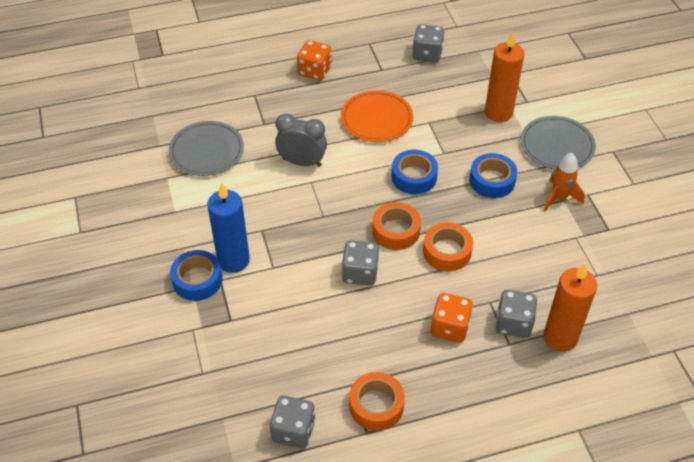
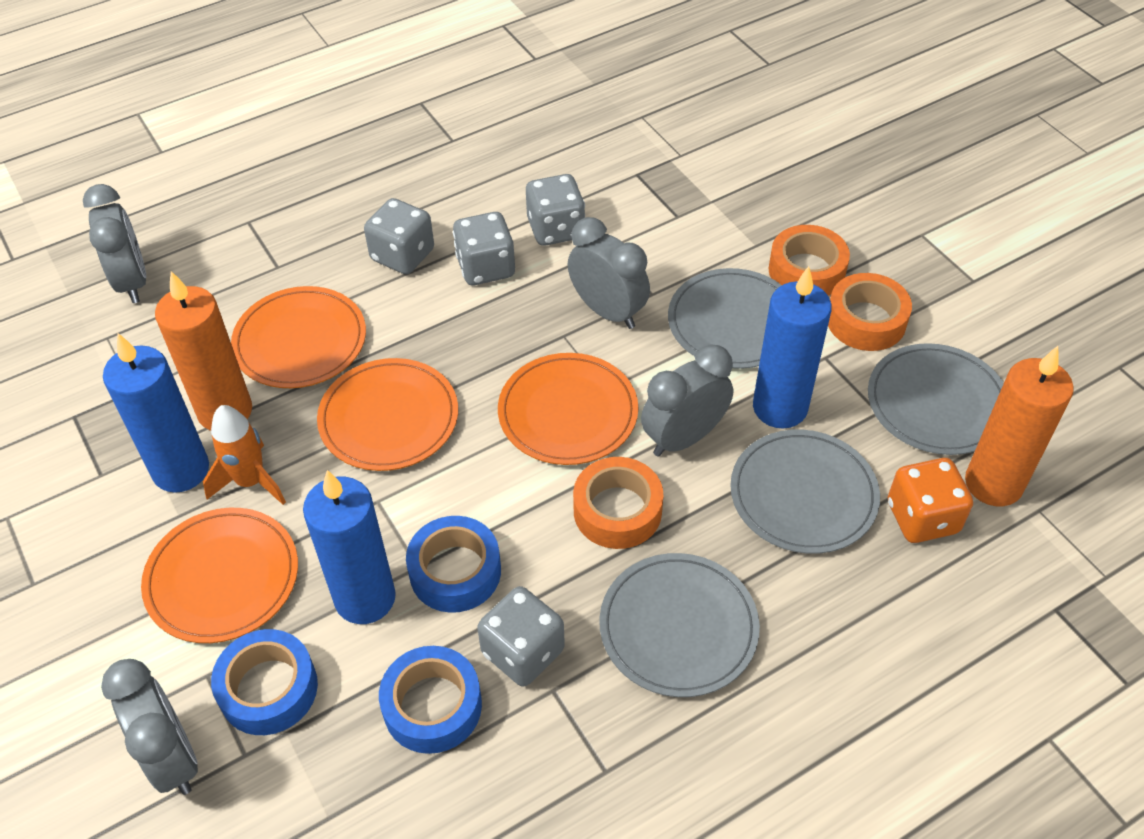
blue candle: 1 -> 3
grey clock: 1 -> 4
grey plate: 2 -> 4
orange dice: 2 -> 1
orange plate: 1 -> 4

